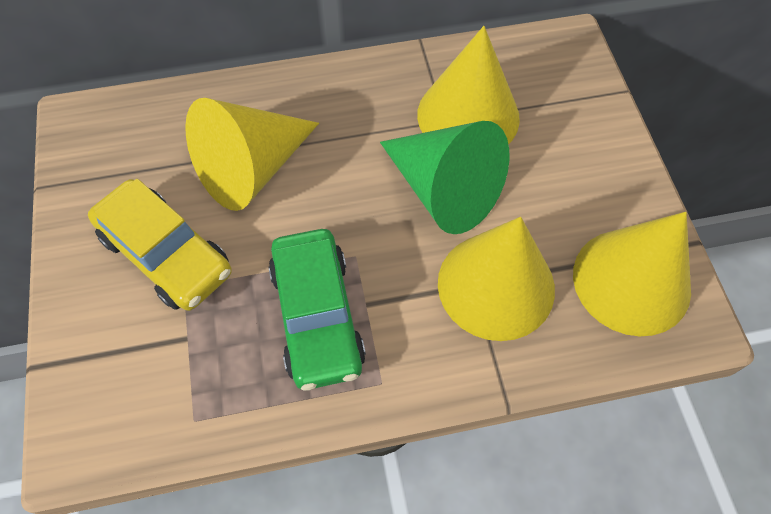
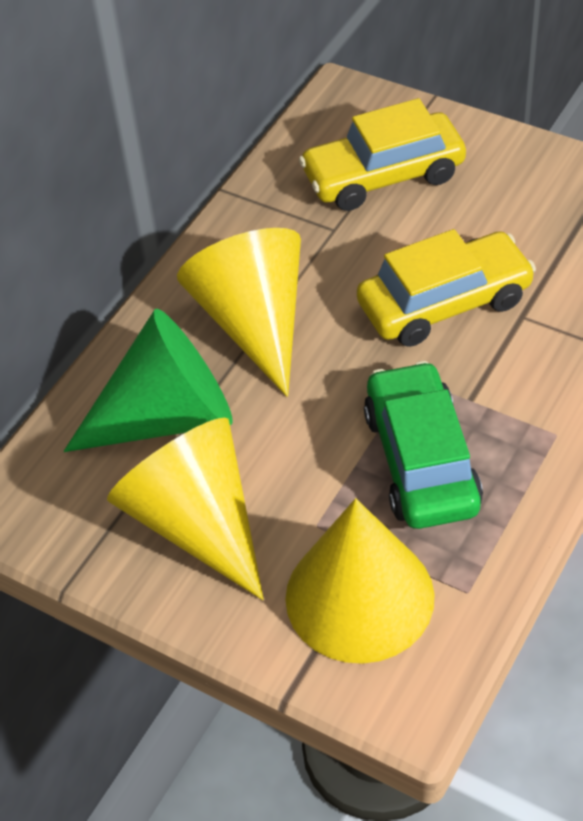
yellow car: 1 -> 2
yellow cone: 4 -> 3

